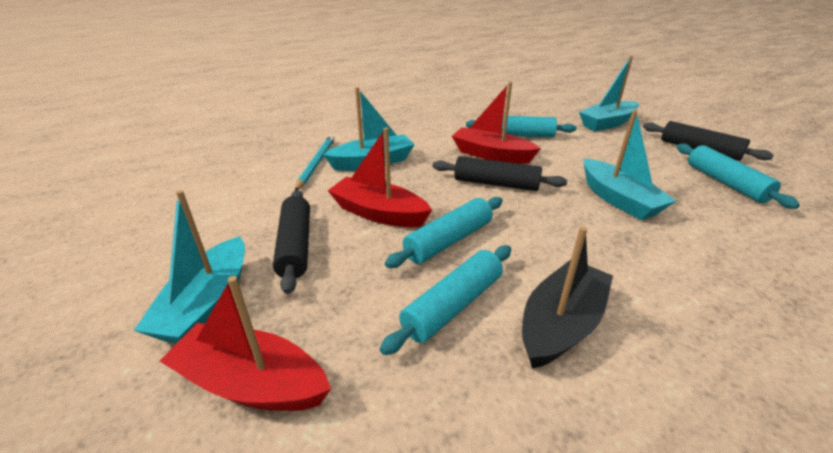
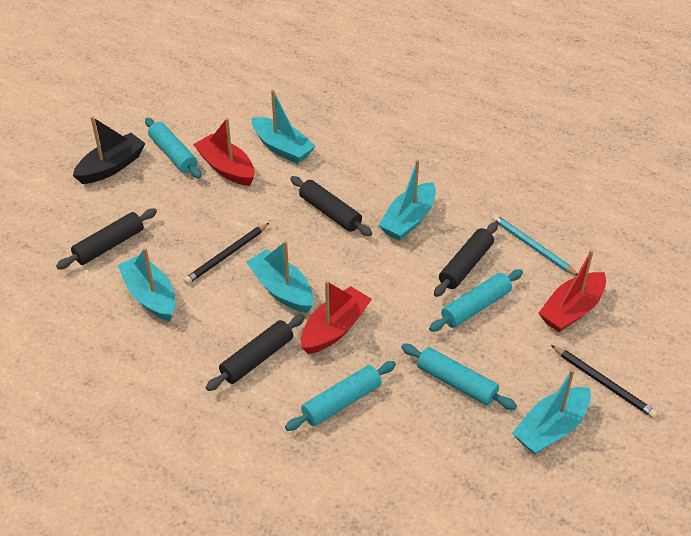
black pencil: 0 -> 2
black rolling pin: 3 -> 4
turquoise boat: 4 -> 5

